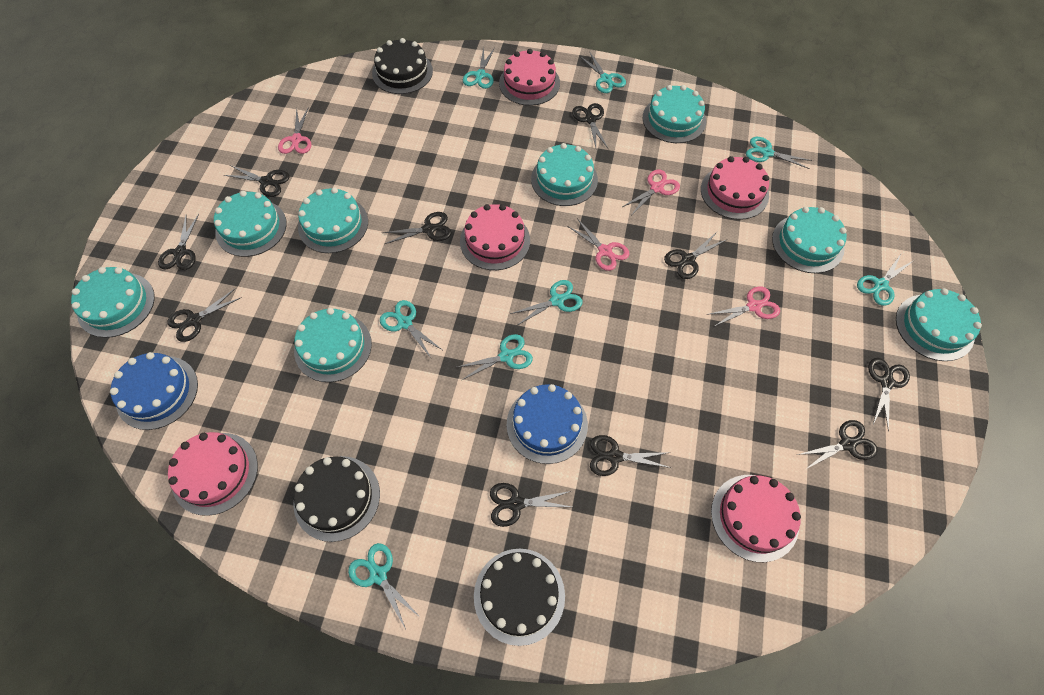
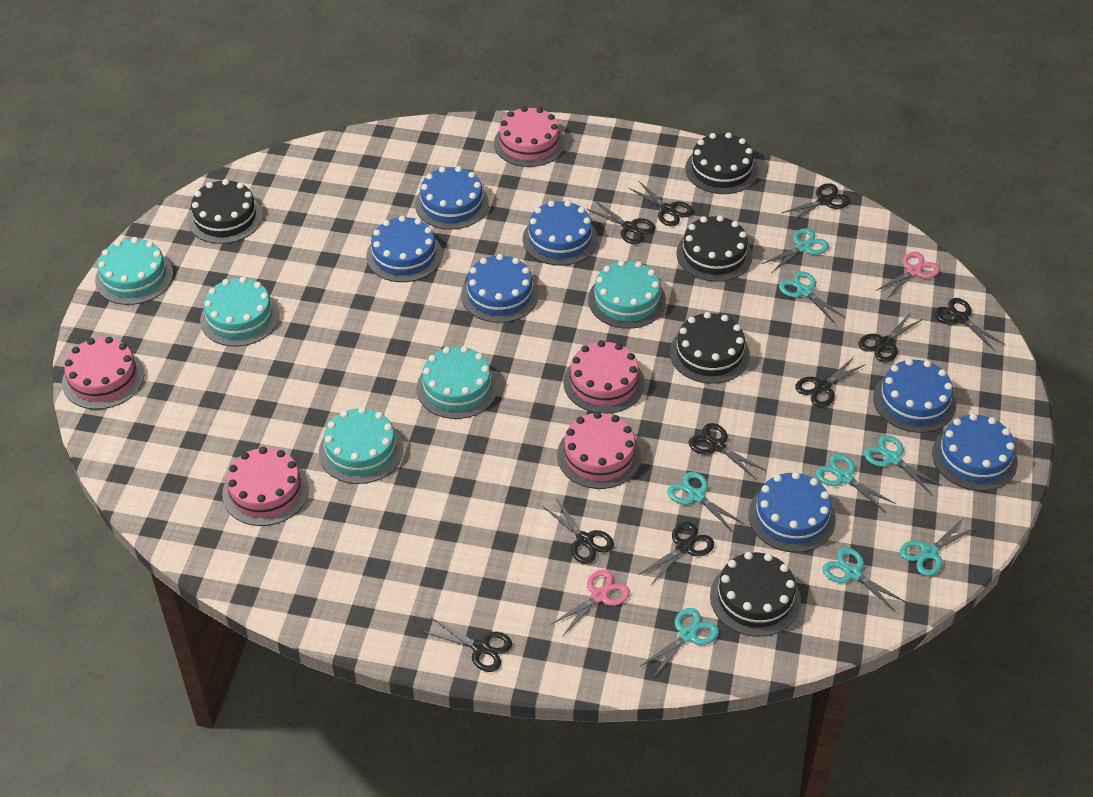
black cake: 3 -> 5
blue cake: 2 -> 7
pink scissors: 4 -> 2
turquoise cake: 8 -> 5

